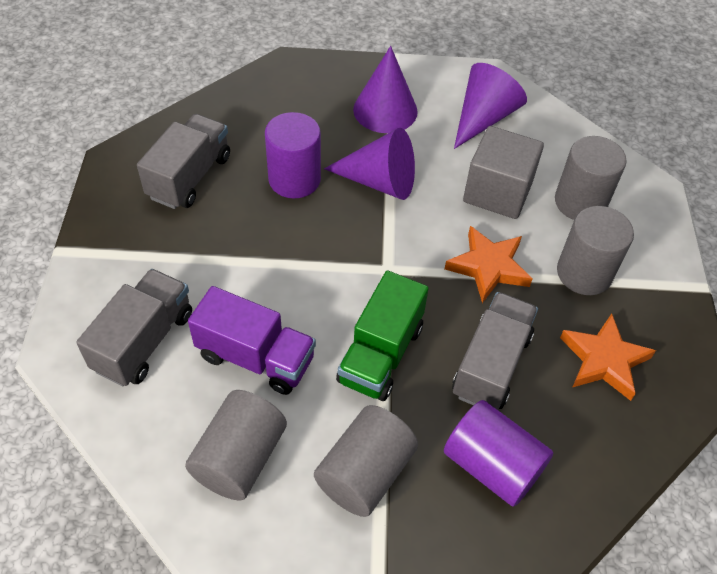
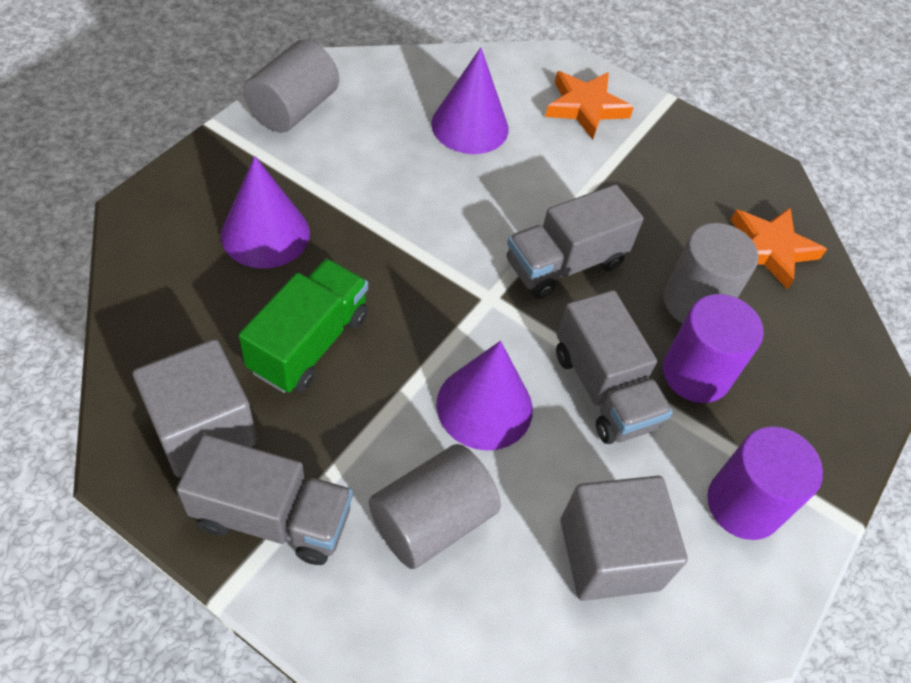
grey cube: 1 -> 2
grey cylinder: 4 -> 3
purple truck: 1 -> 0

